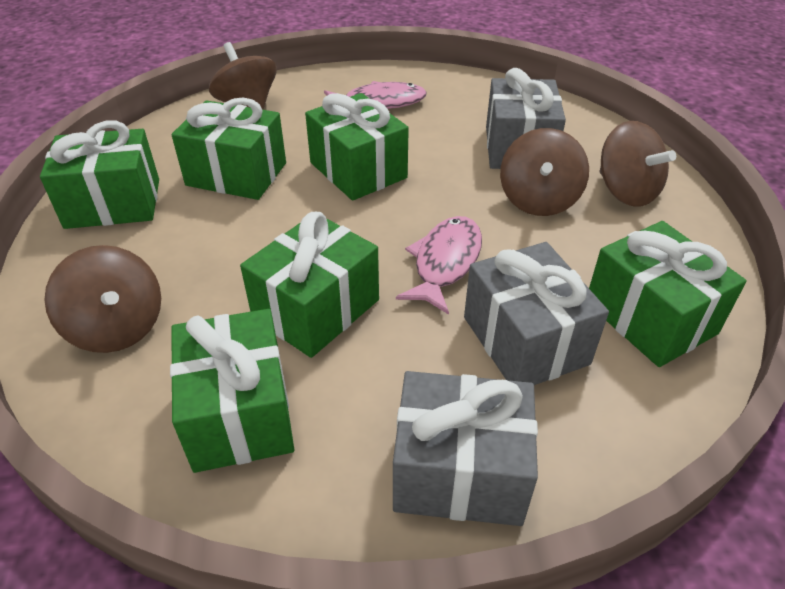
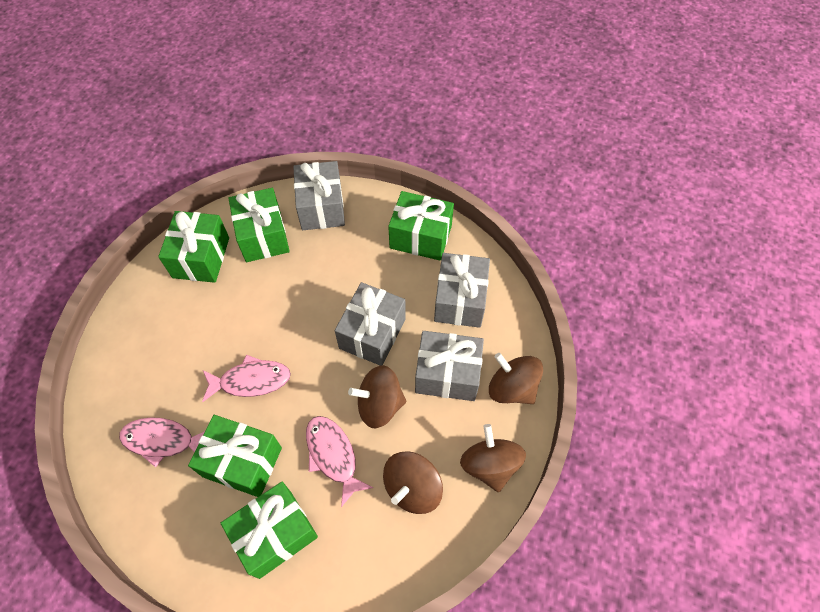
green gift: 6 -> 5
grey gift: 3 -> 4
pink fish: 2 -> 3

